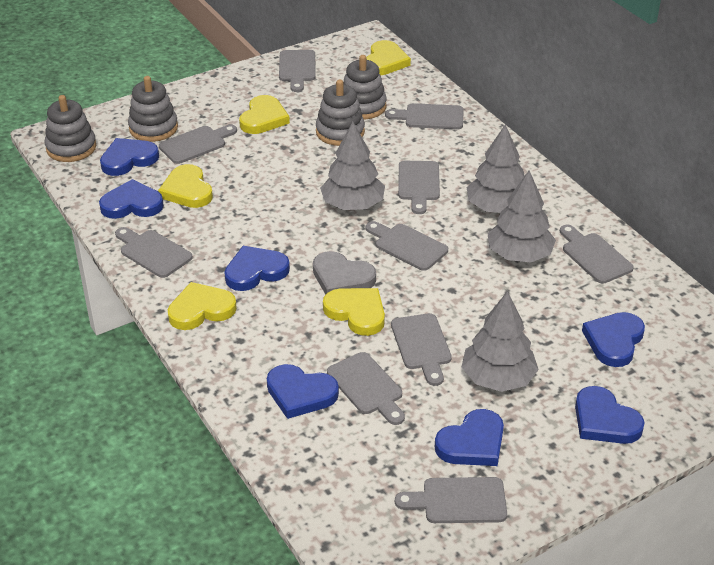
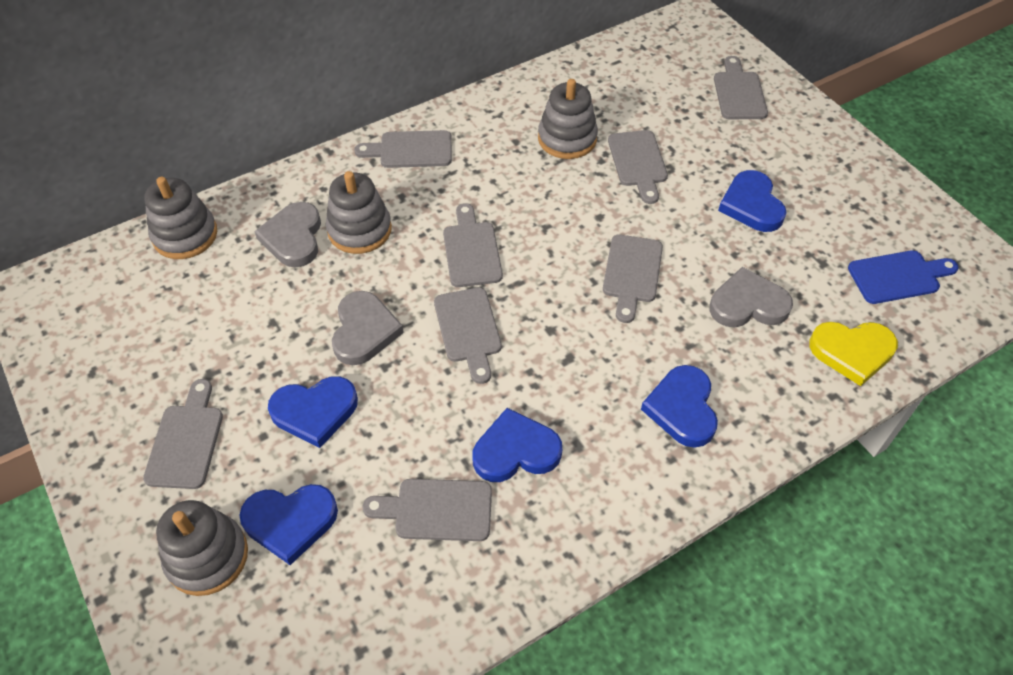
blue cutting board: 0 -> 1
blue heart: 7 -> 5
grey cutting board: 10 -> 8
grey heart: 1 -> 3
grey tree: 4 -> 0
yellow heart: 5 -> 1

